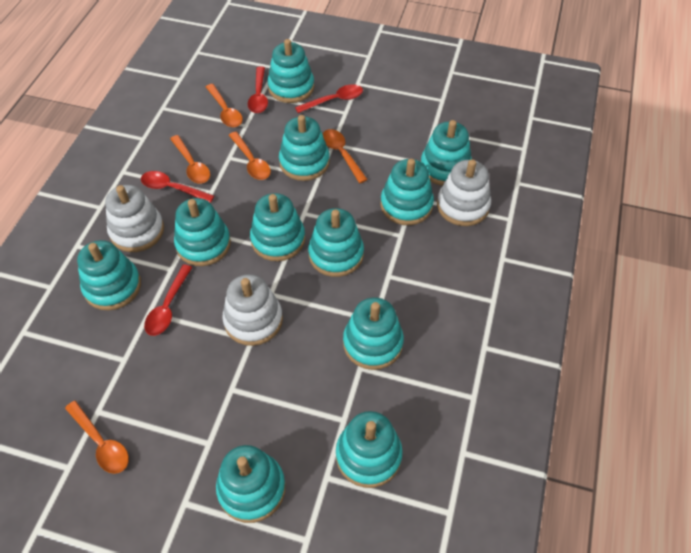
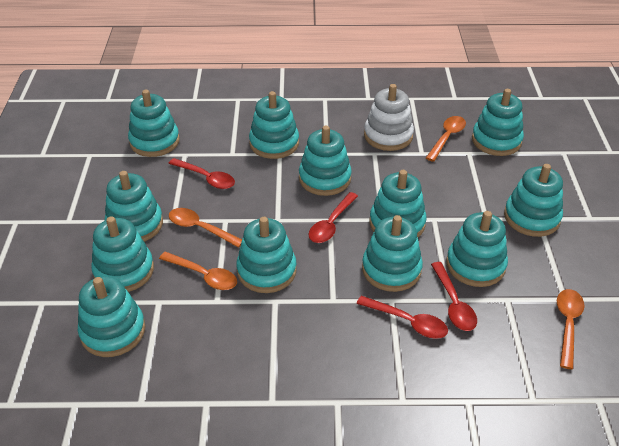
orange spoon: 5 -> 4
turquoise stacking toy: 11 -> 12
white stacking toy: 3 -> 1

